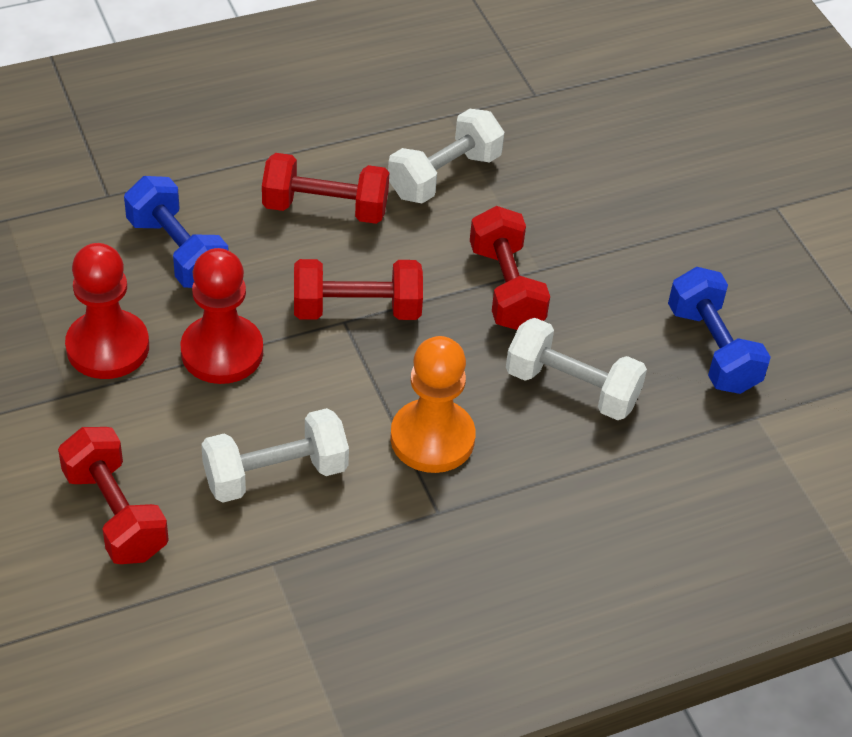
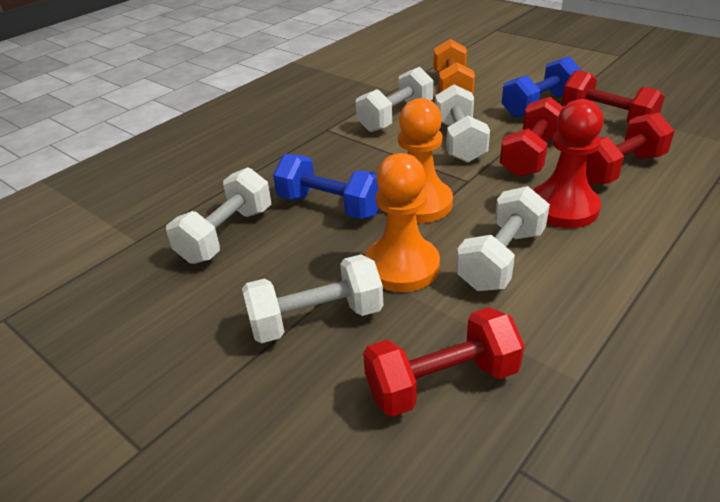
orange dumbbell: 0 -> 1
orange pawn: 1 -> 2
red pawn: 2 -> 1
white dumbbell: 3 -> 5

